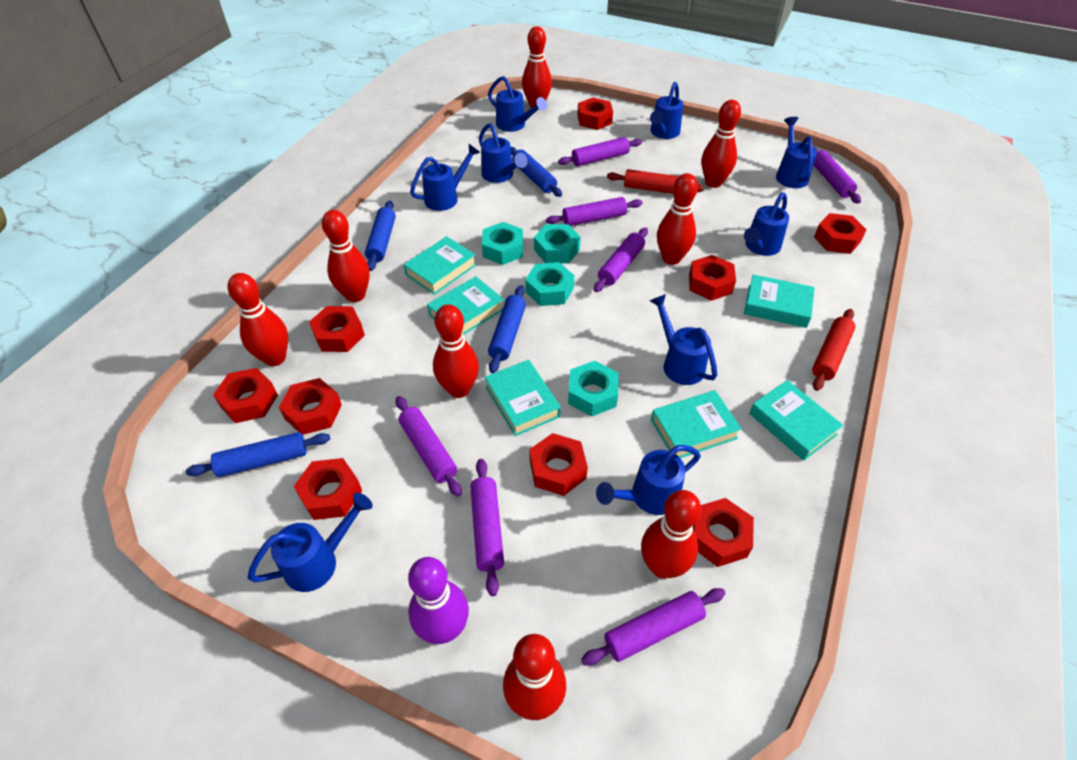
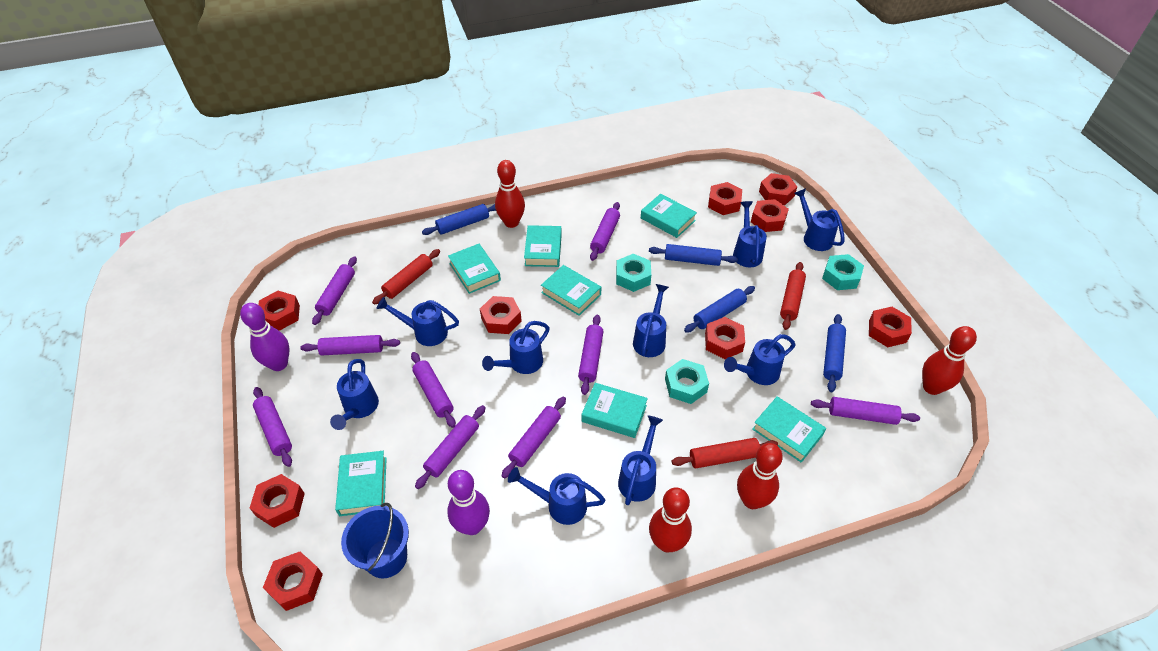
blue bucket: 0 -> 1
purple bowling pin: 1 -> 2
purple rolling pin: 7 -> 9
red bowling pin: 8 -> 4
red rolling pin: 2 -> 3
turquoise book: 6 -> 7
turquoise nut: 4 -> 3

